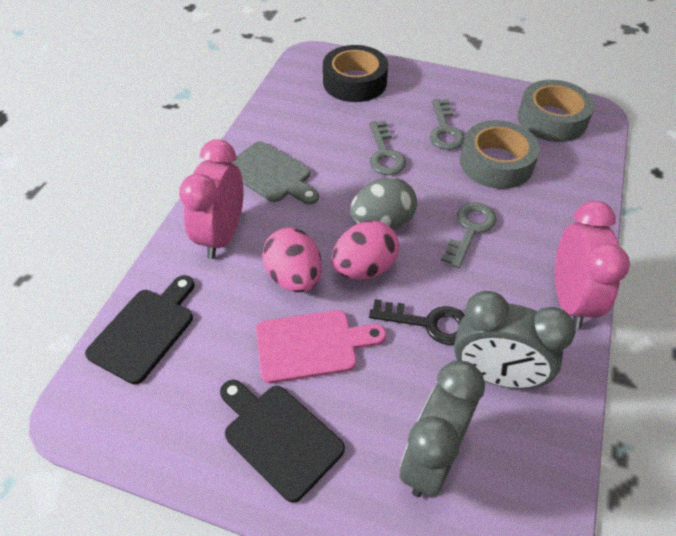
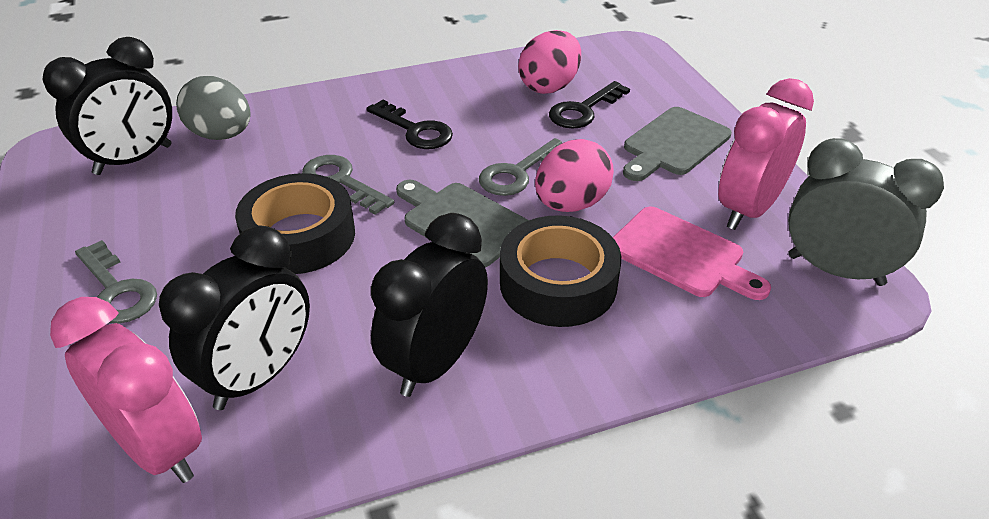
black clock: 0 -> 3
black cutting board: 2 -> 0
black key: 1 -> 2
black tape: 1 -> 2
grey clock: 2 -> 1
grey cutting board: 1 -> 2
grey tape: 2 -> 0

